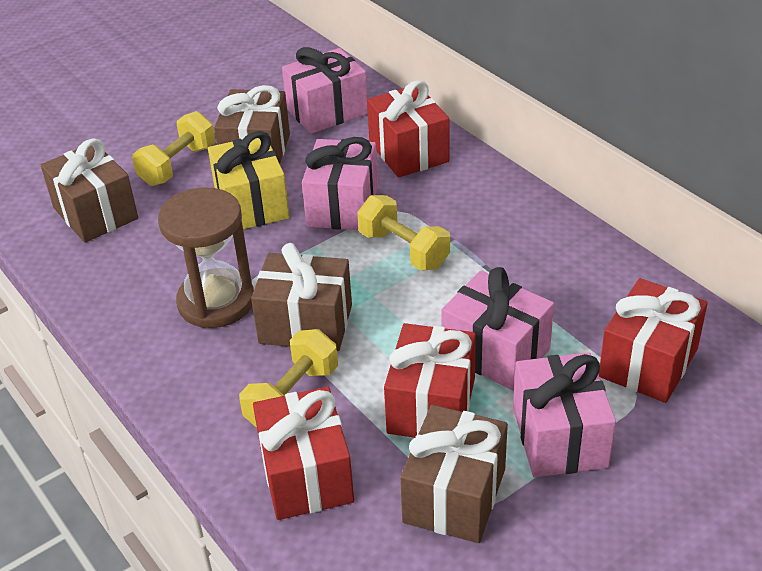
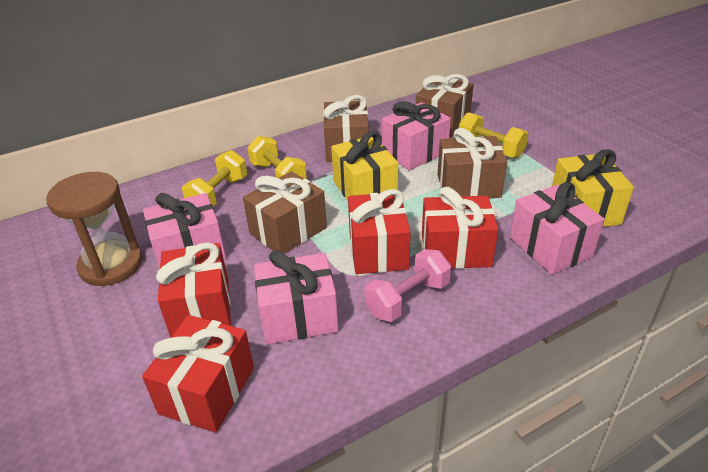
pink dumbbell: 0 -> 1
yellow gift: 1 -> 2

